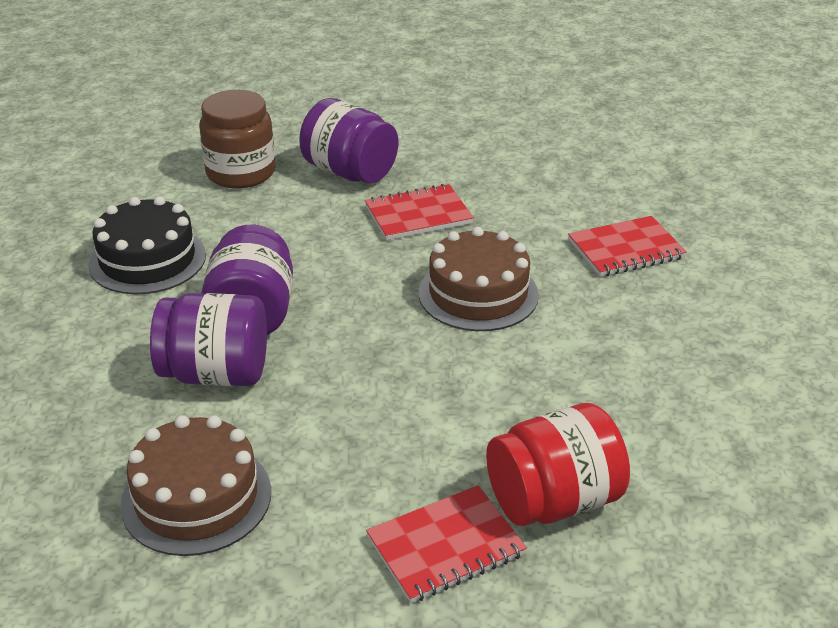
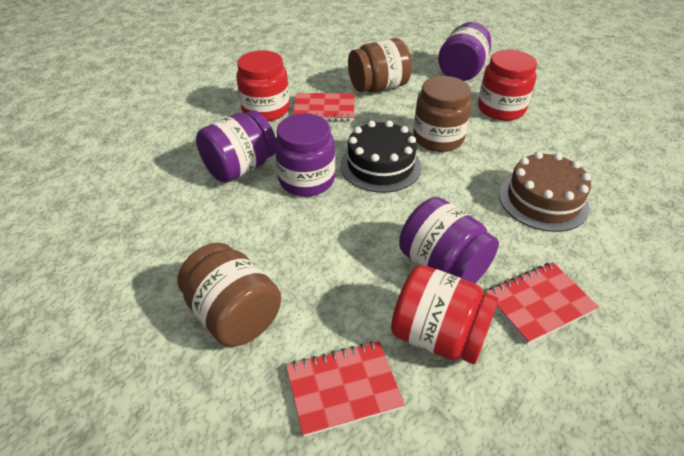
brown cake: 2 -> 1
brown jar: 1 -> 3
purple jar: 3 -> 4
red jar: 1 -> 3

